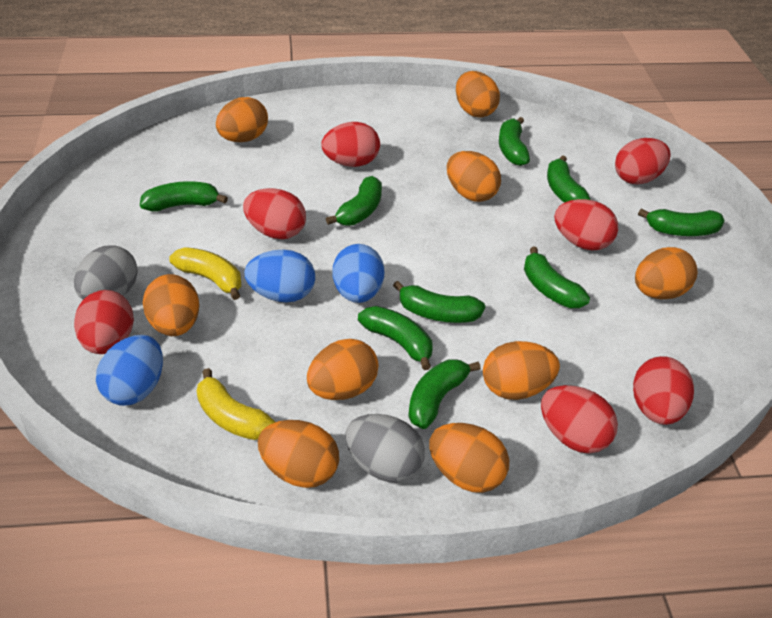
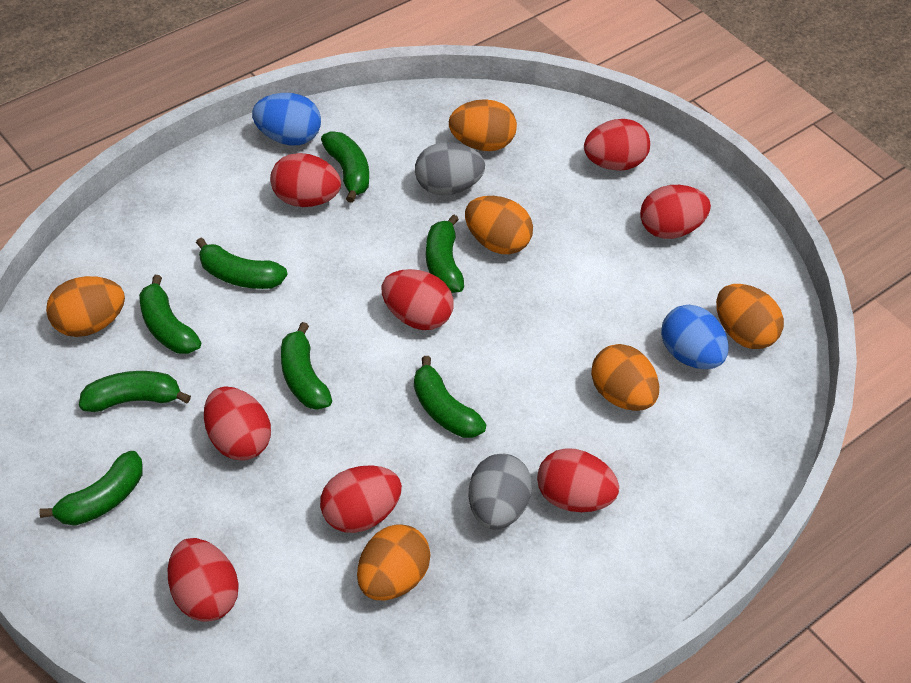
blue egg: 3 -> 2
green banana: 9 -> 8
orange egg: 9 -> 6
red egg: 7 -> 8
yellow banana: 2 -> 0

